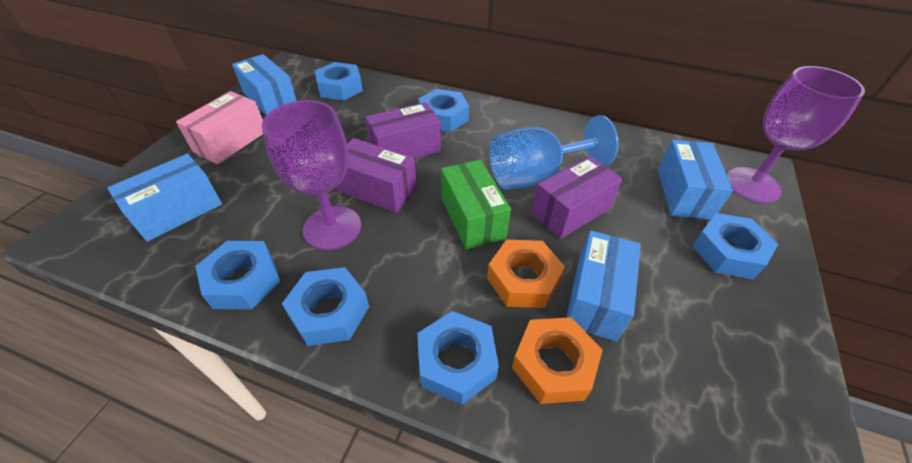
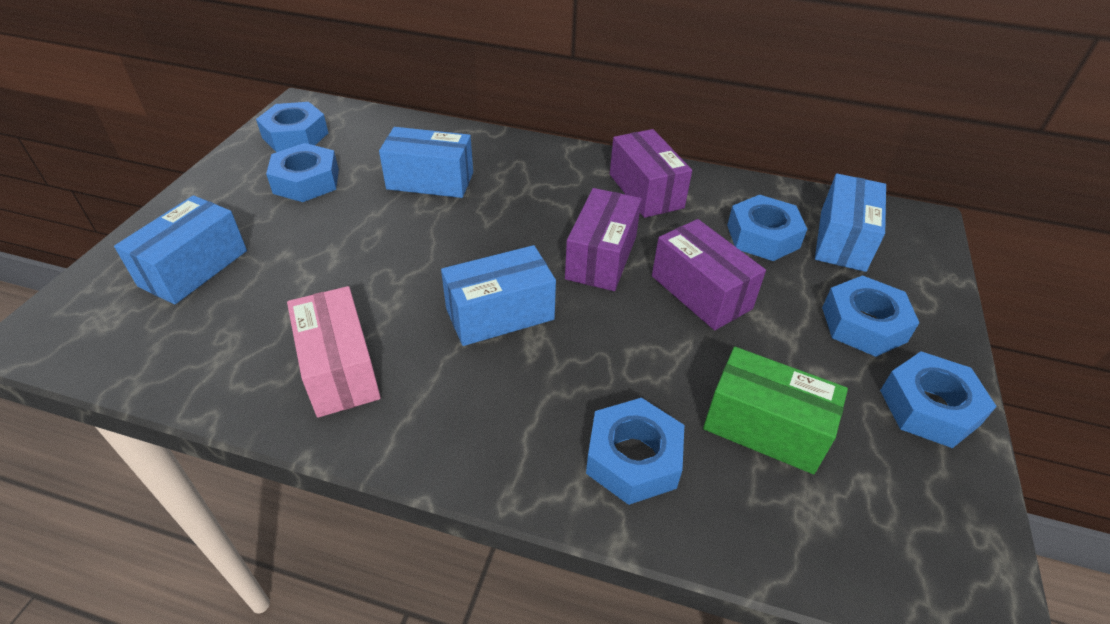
blue goblet: 1 -> 0
orange nut: 2 -> 0
purple goblet: 2 -> 0

